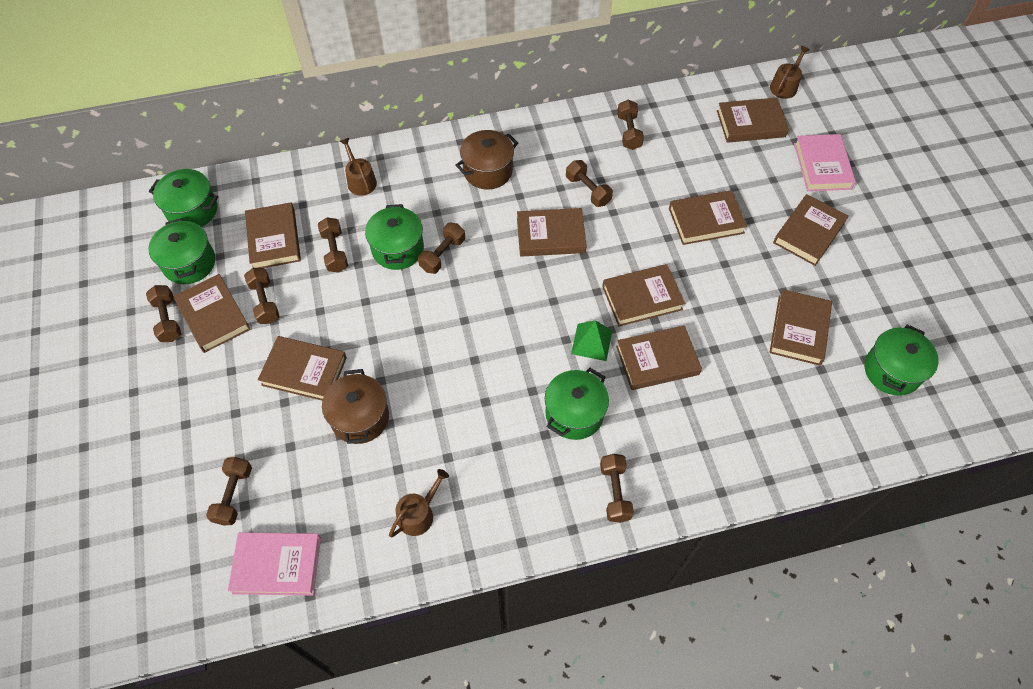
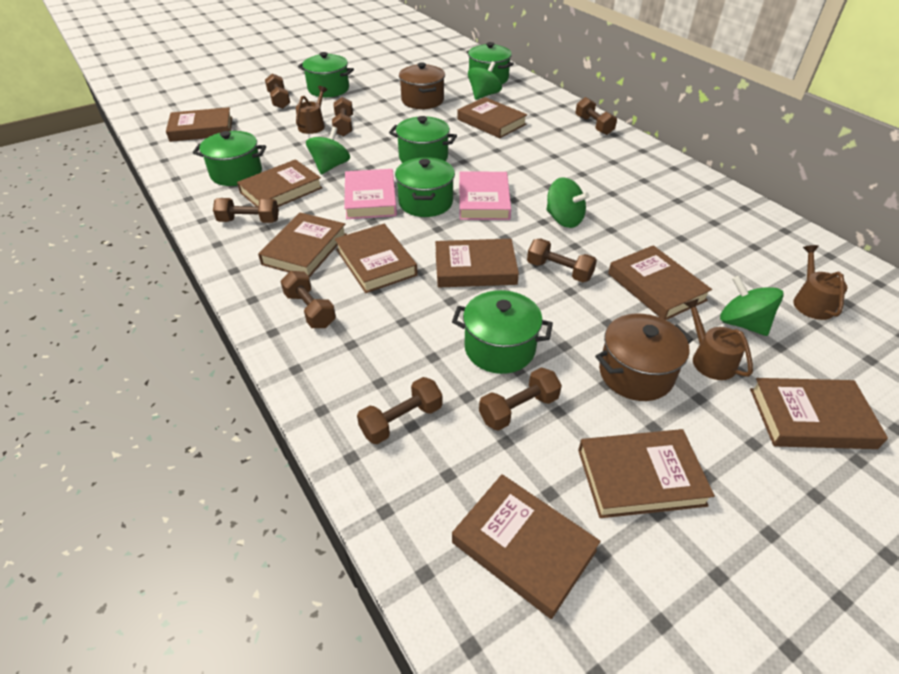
green pot: 5 -> 6
green pyramid: 1 -> 0
green spinning top: 0 -> 4

